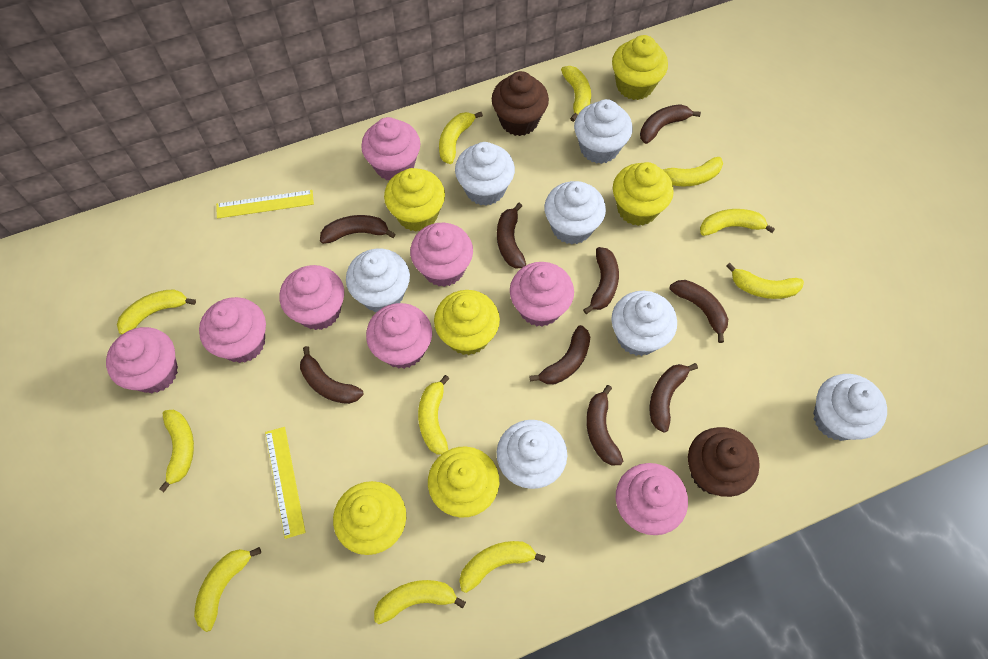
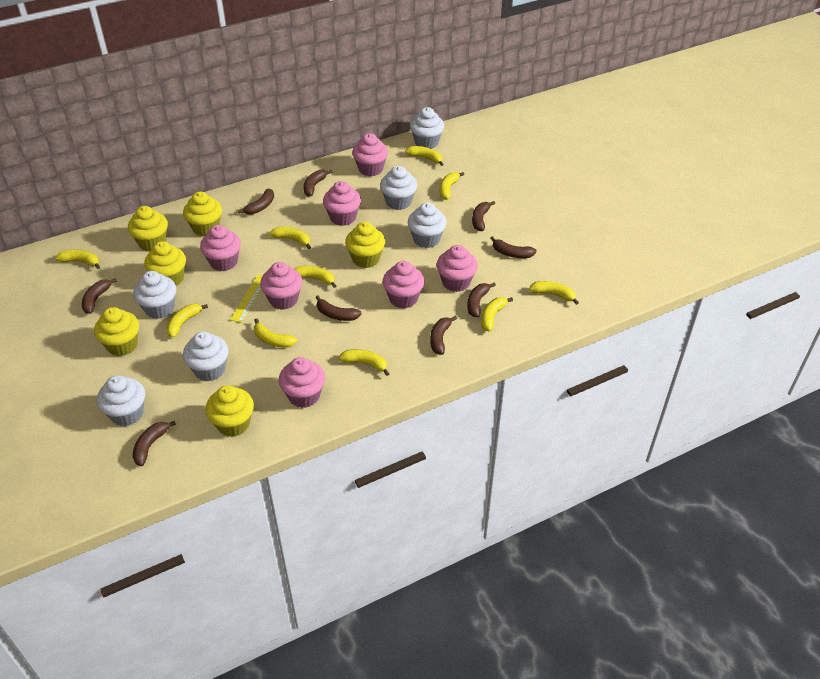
brown cupcake: 2 -> 0
pink cupcake: 8 -> 7
white cupcake: 7 -> 6
yellow banana: 11 -> 10
yellow ruler: 2 -> 1

